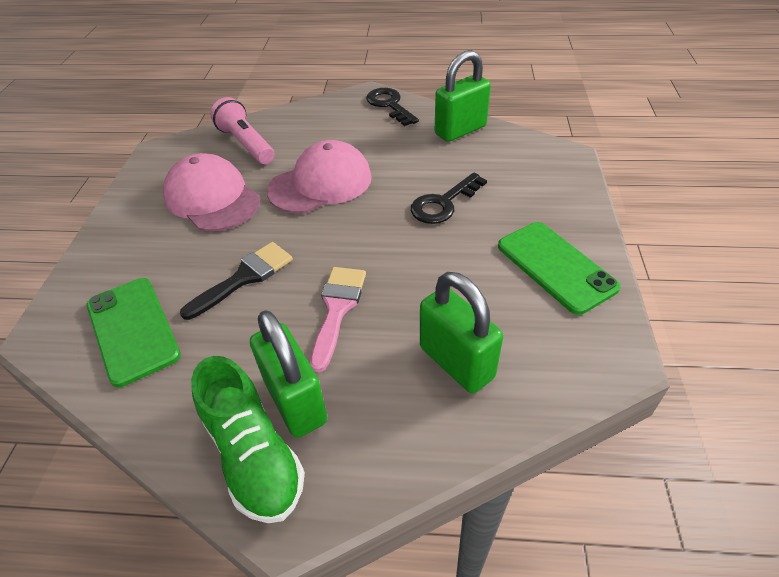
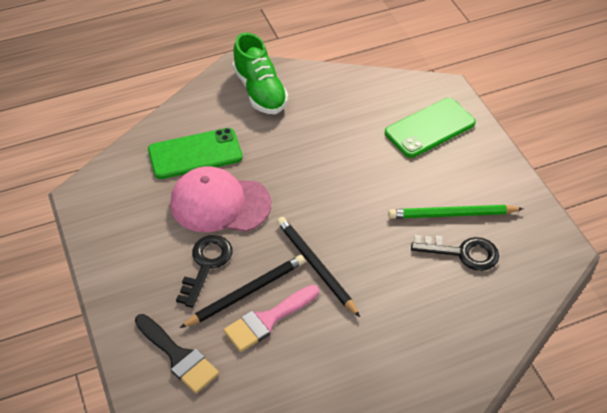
black pencil: 0 -> 2
green padlock: 3 -> 0
green pencil: 0 -> 1
pink cap: 2 -> 1
pink flashlight: 1 -> 0

